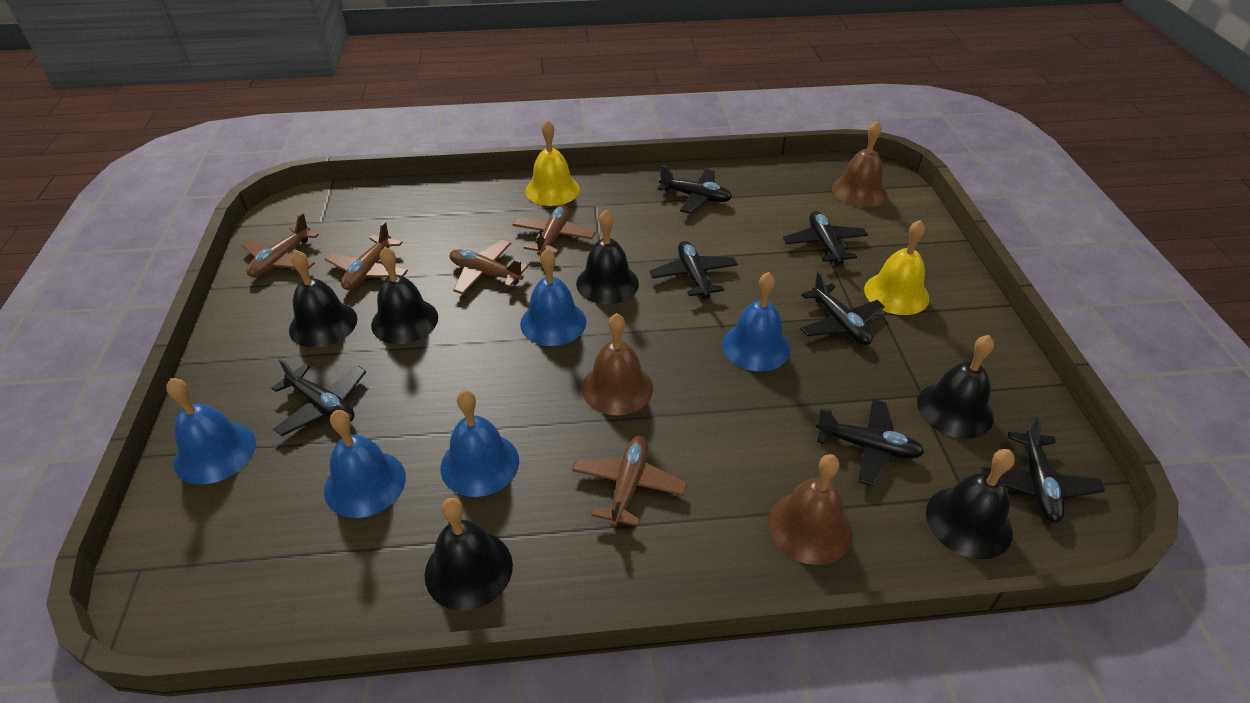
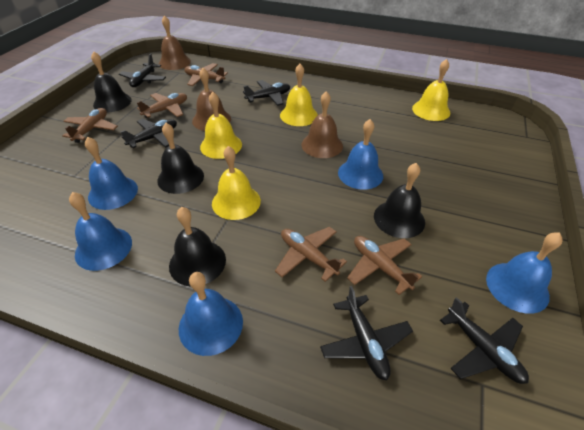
black bell: 6 -> 4
black plane: 7 -> 5
yellow bell: 2 -> 4

